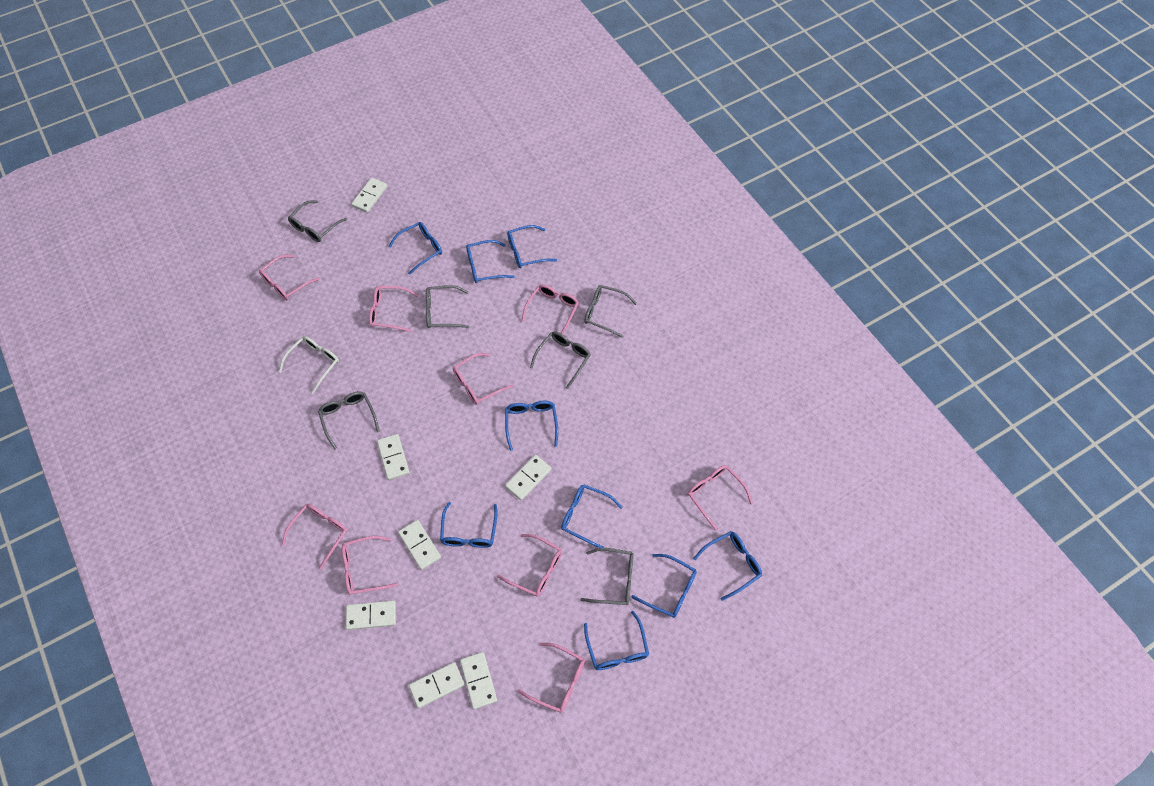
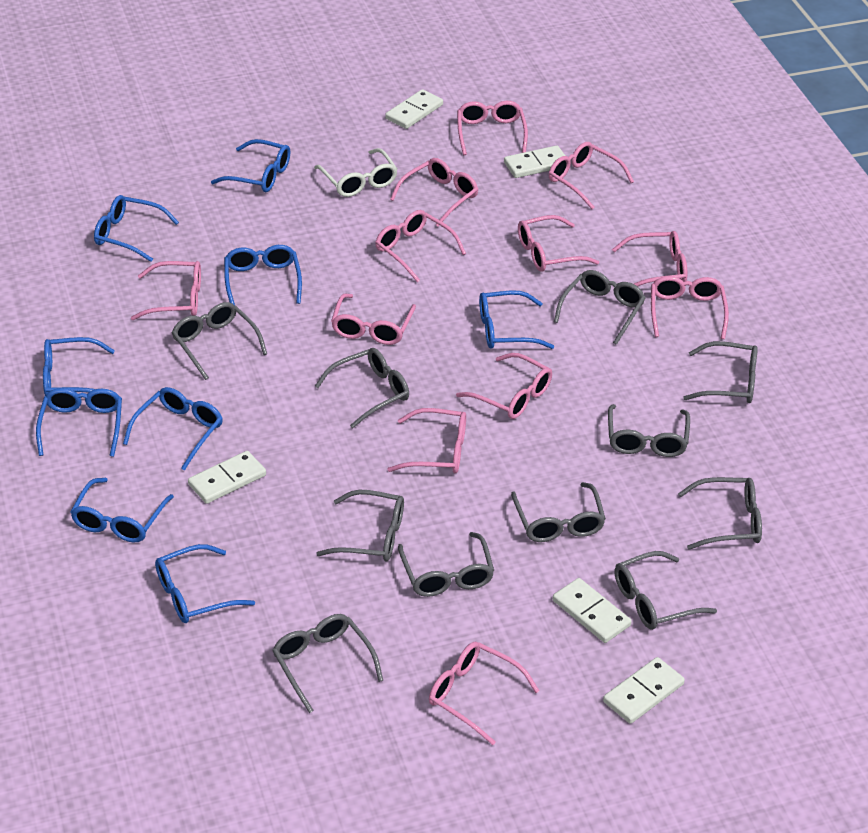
grey glasses: 6 -> 11
pink glasses: 9 -> 12
white domino: 7 -> 5

